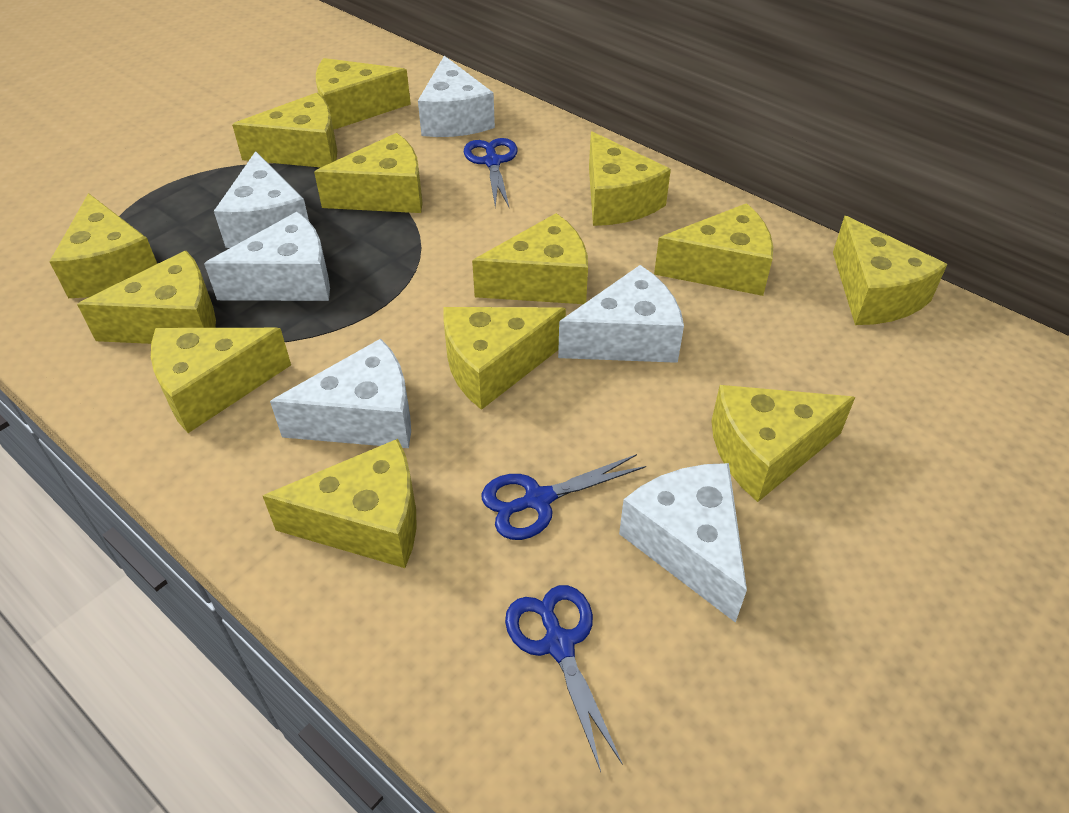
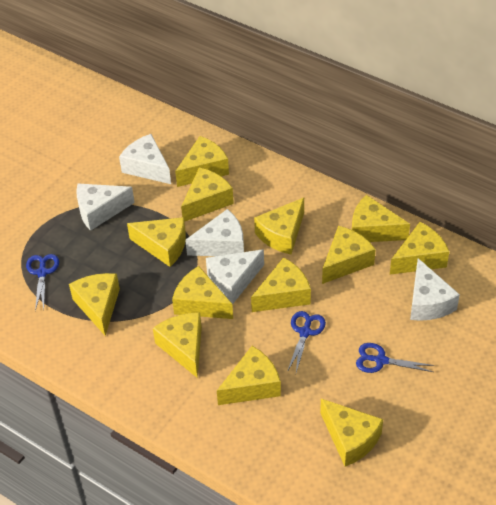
white cheese: 6 -> 5

